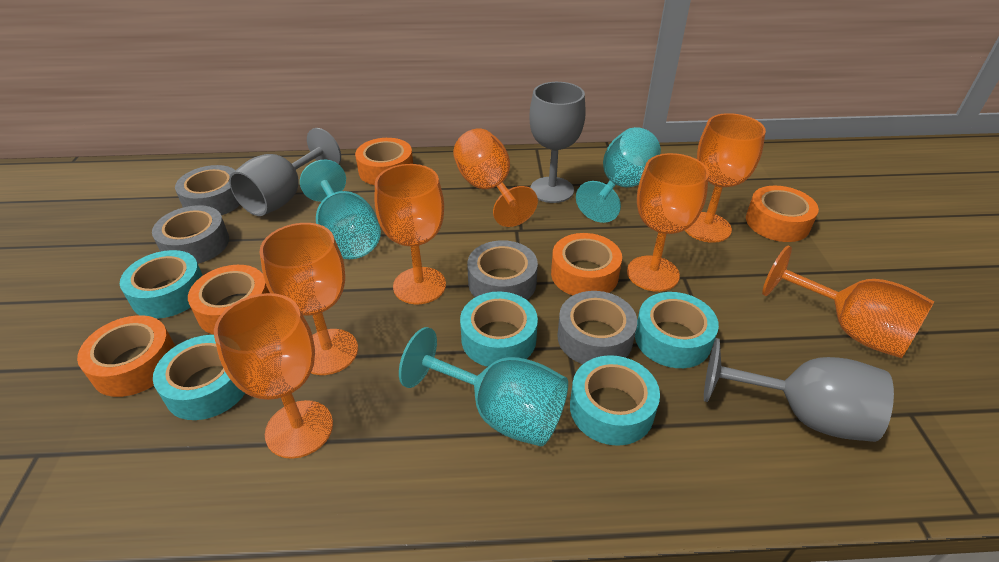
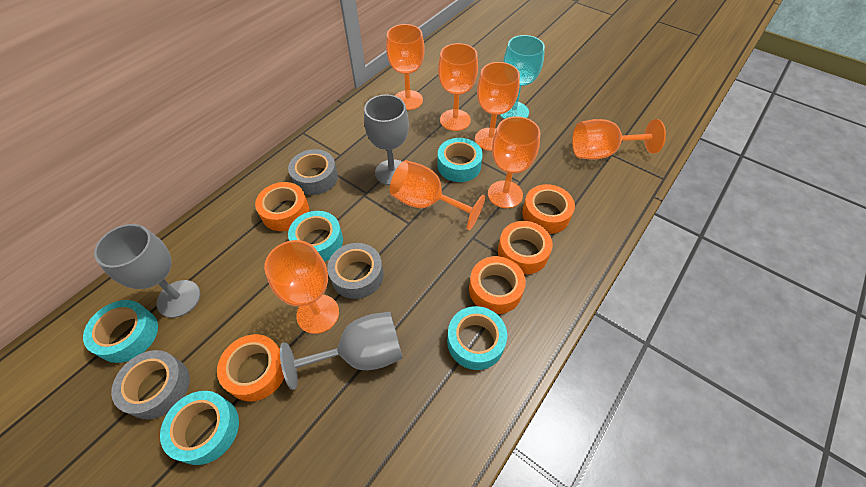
grey tape: 4 -> 3
turquoise goblet: 3 -> 1

